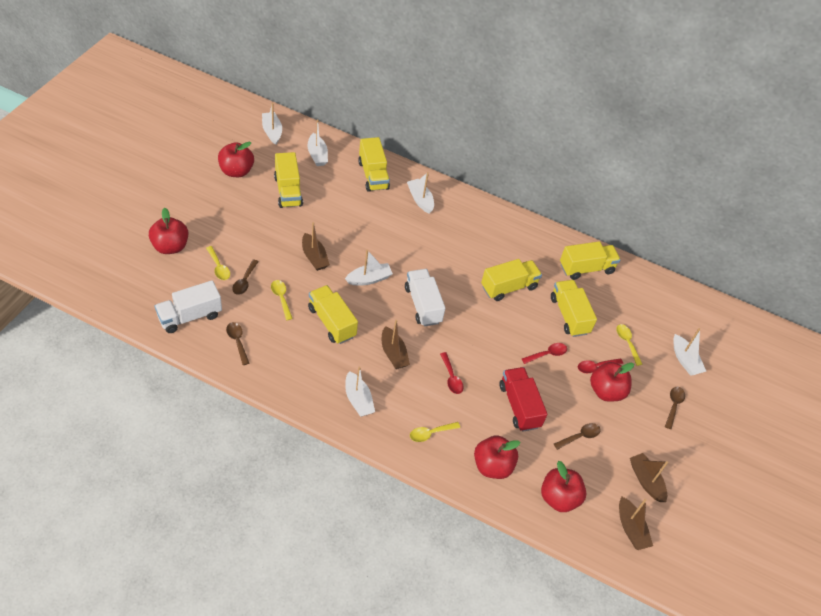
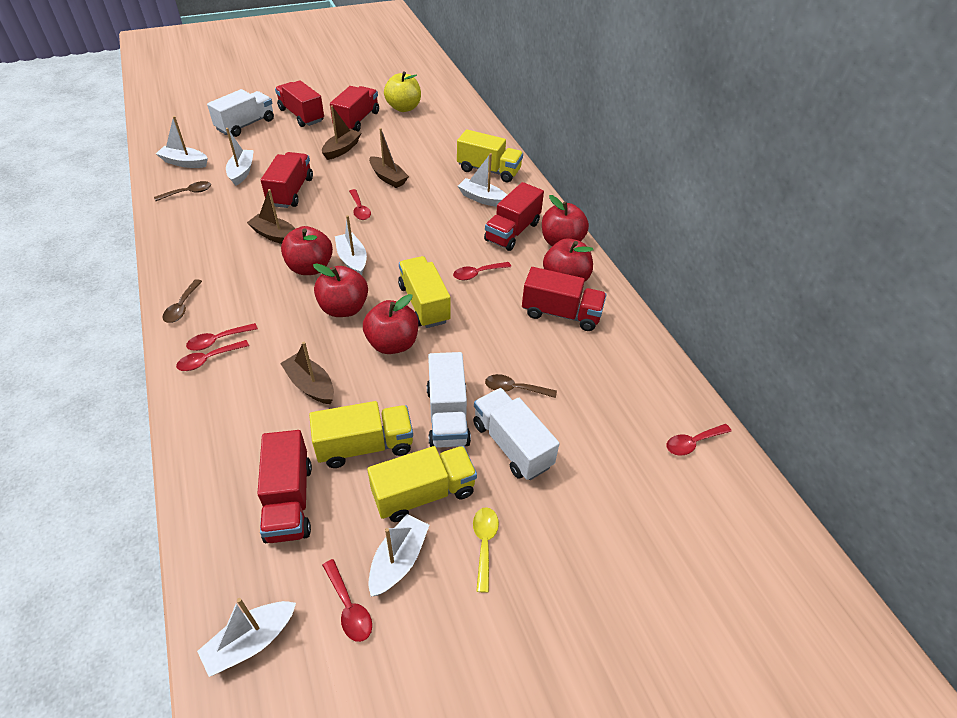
brown spoon: 4 -> 3
red spoon: 3 -> 6
red truck: 1 -> 6
white truck: 2 -> 3
yellow apple: 0 -> 1
yellow spoon: 4 -> 1
yellow truck: 6 -> 4

